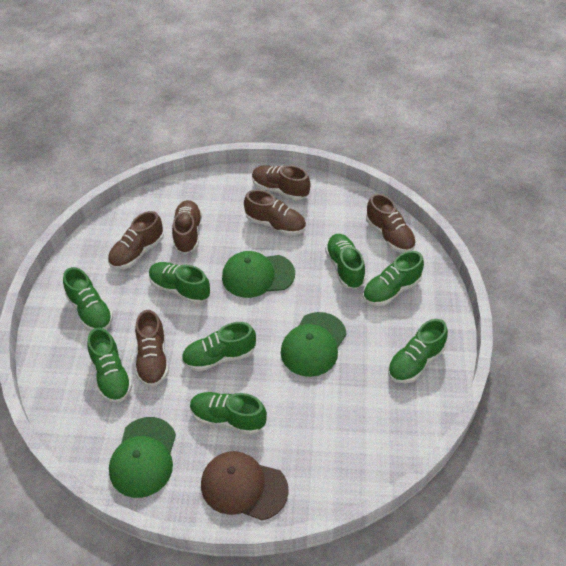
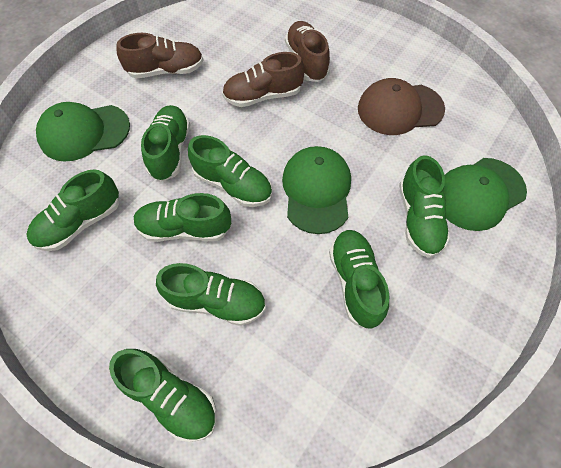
brown shoe: 6 -> 3

